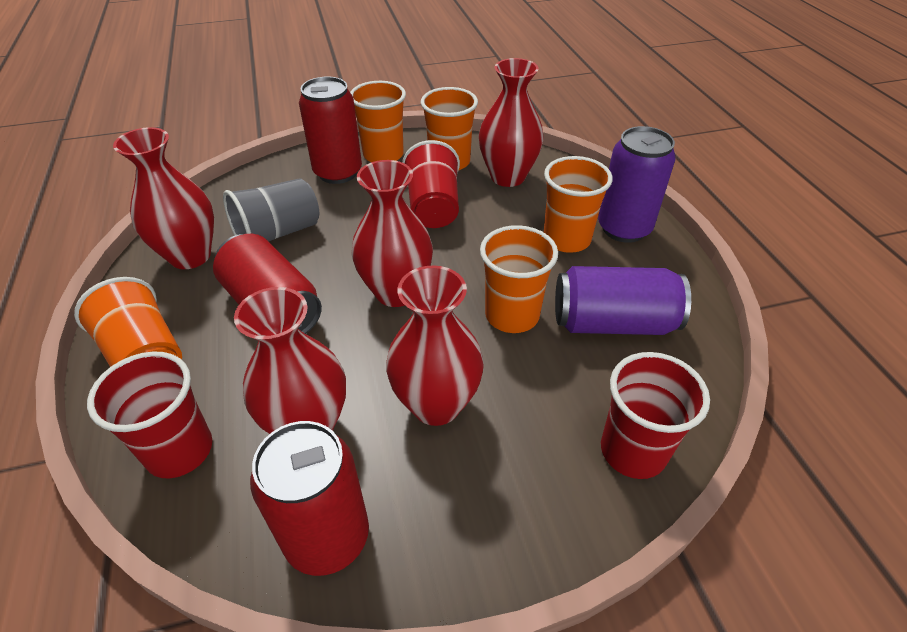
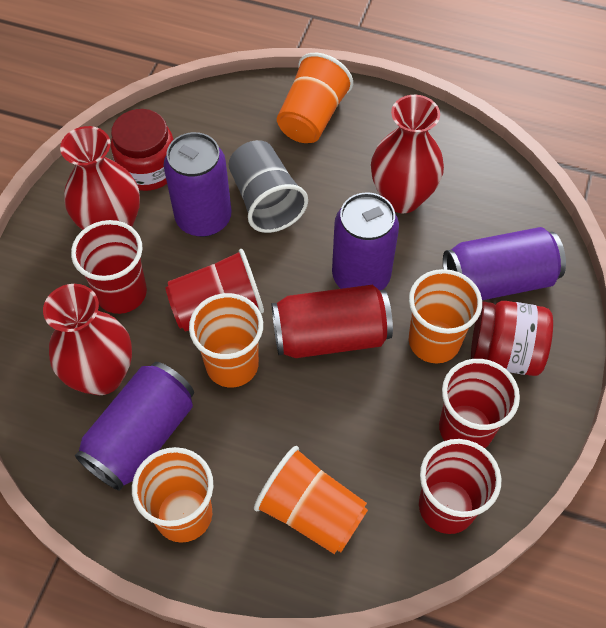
purple can: 2 -> 4
red can: 3 -> 1
red cup: 3 -> 4
red jar: 0 -> 2
red vase: 5 -> 3

